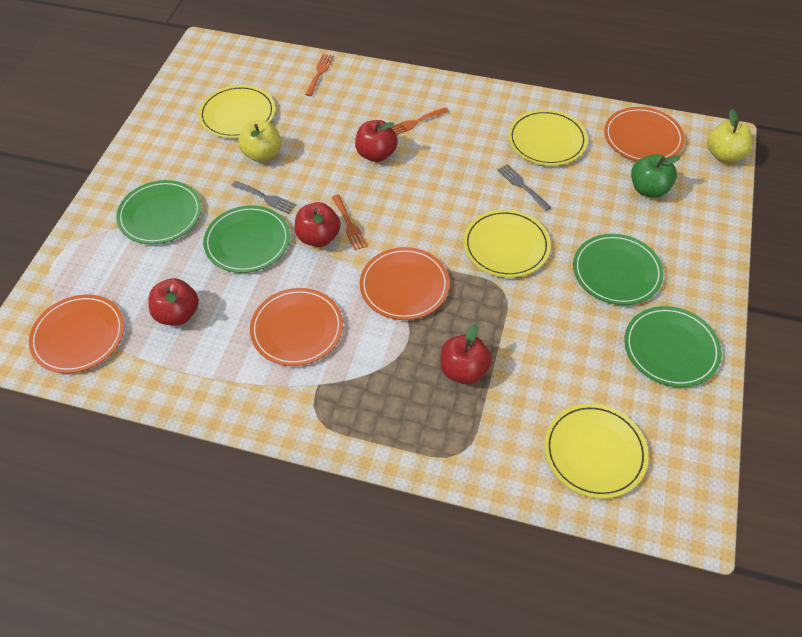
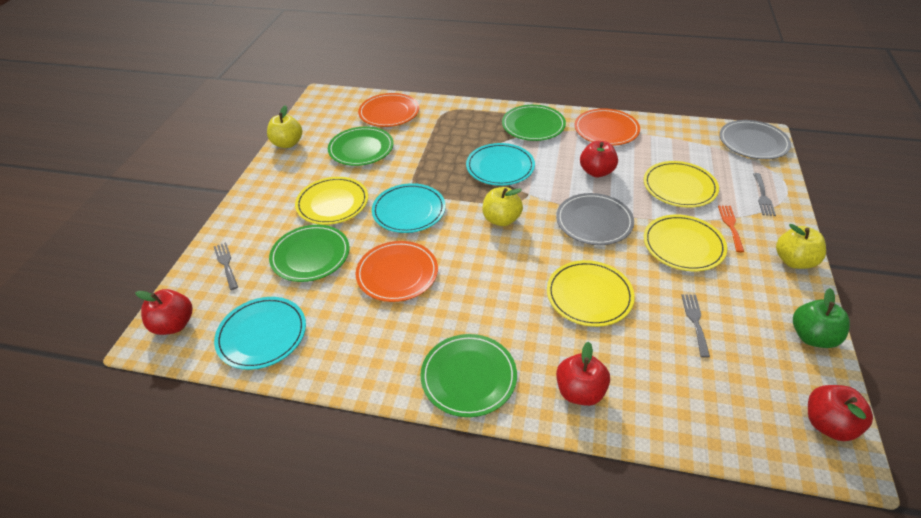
grey fork: 2 -> 3
grey plate: 0 -> 2
orange fork: 3 -> 1
orange plate: 4 -> 3
turquoise plate: 0 -> 3
yellow apple: 2 -> 3

